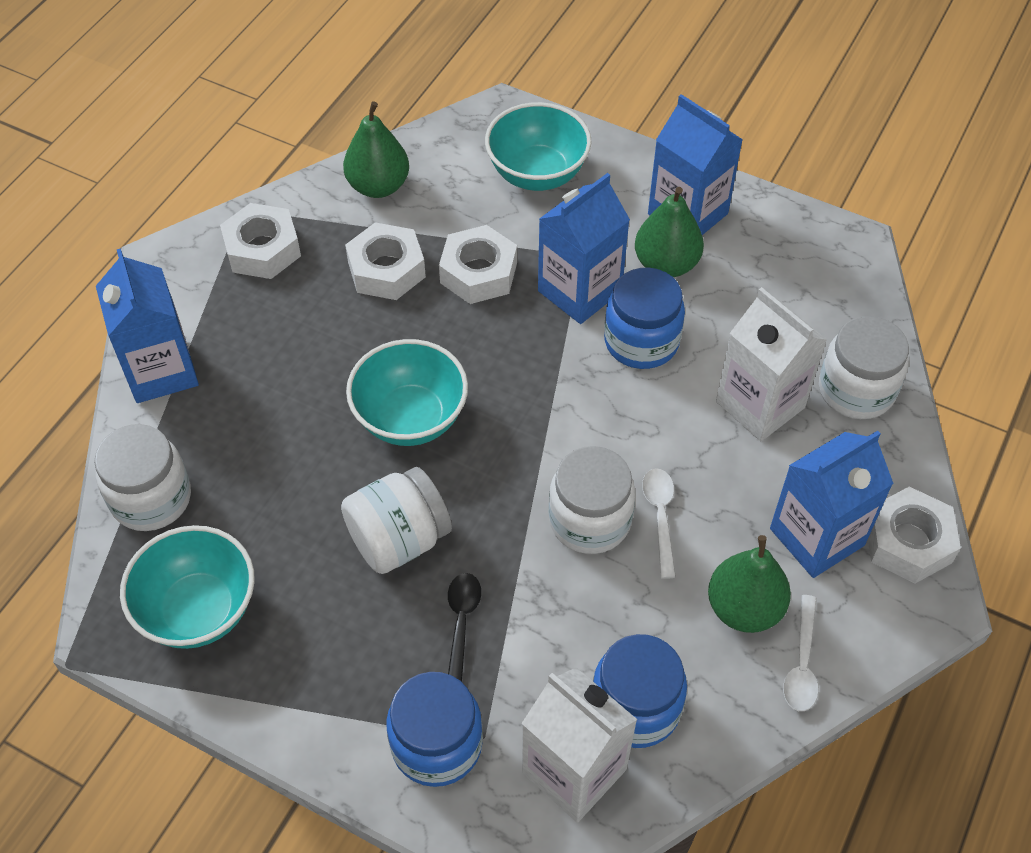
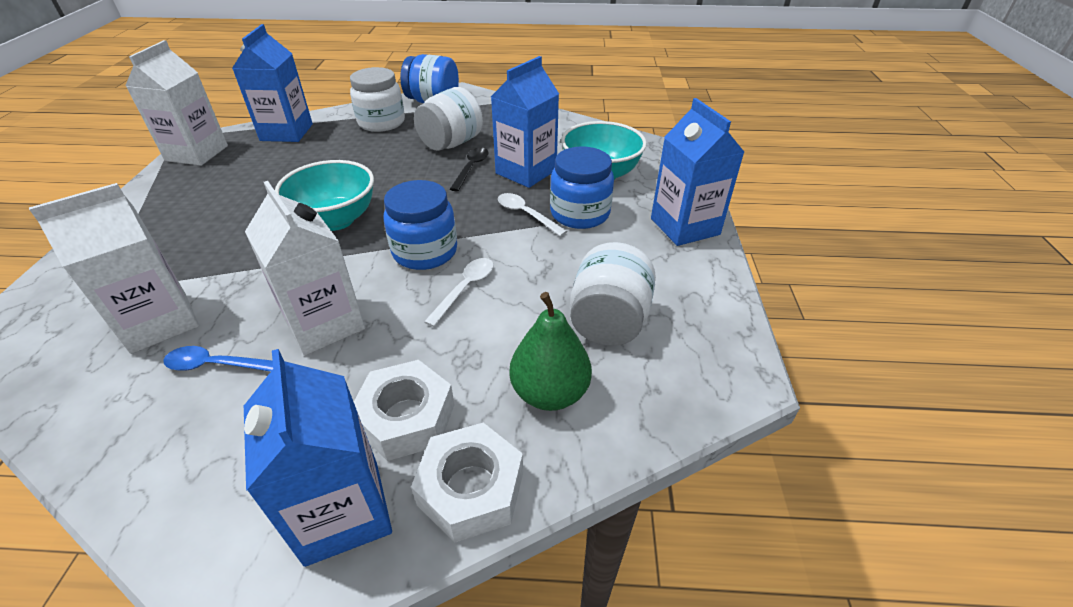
blue spoon: 0 -> 1
green pear: 3 -> 1
turquoise bowl: 3 -> 2
white carton: 2 -> 3
white jar: 4 -> 3
white nut: 4 -> 2

